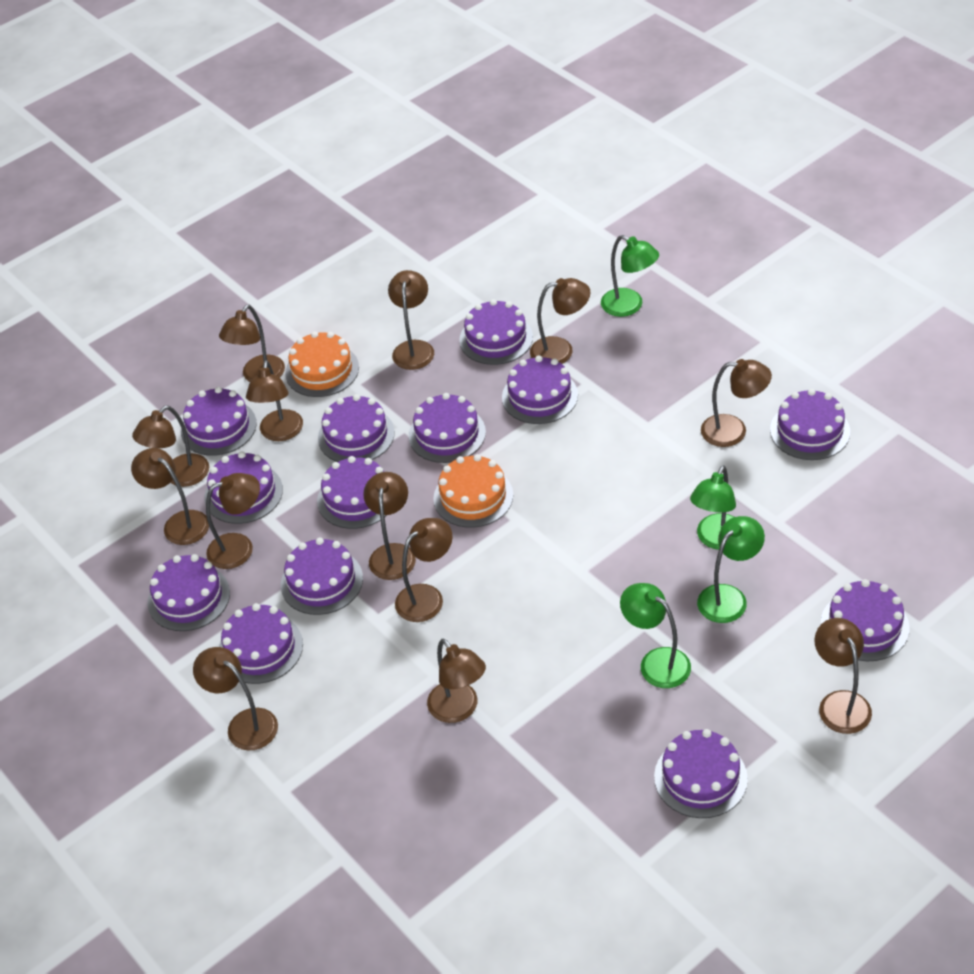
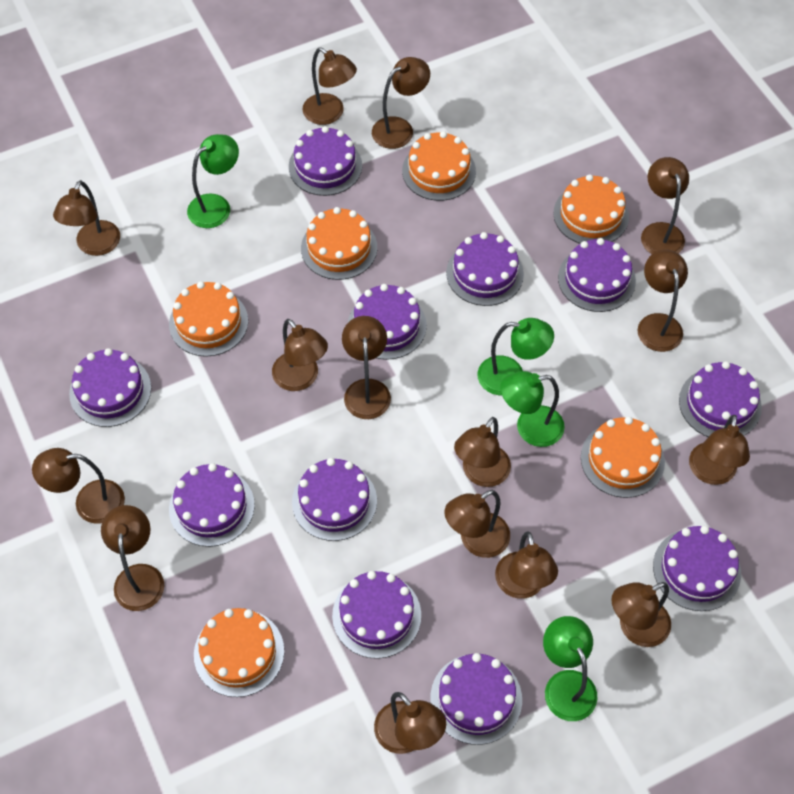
brown lamp: 13 -> 15
orange cake: 2 -> 6
purple cake: 13 -> 11

